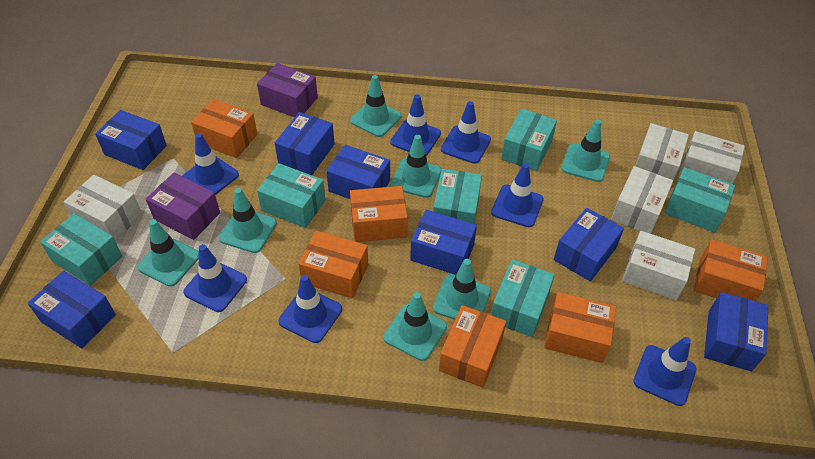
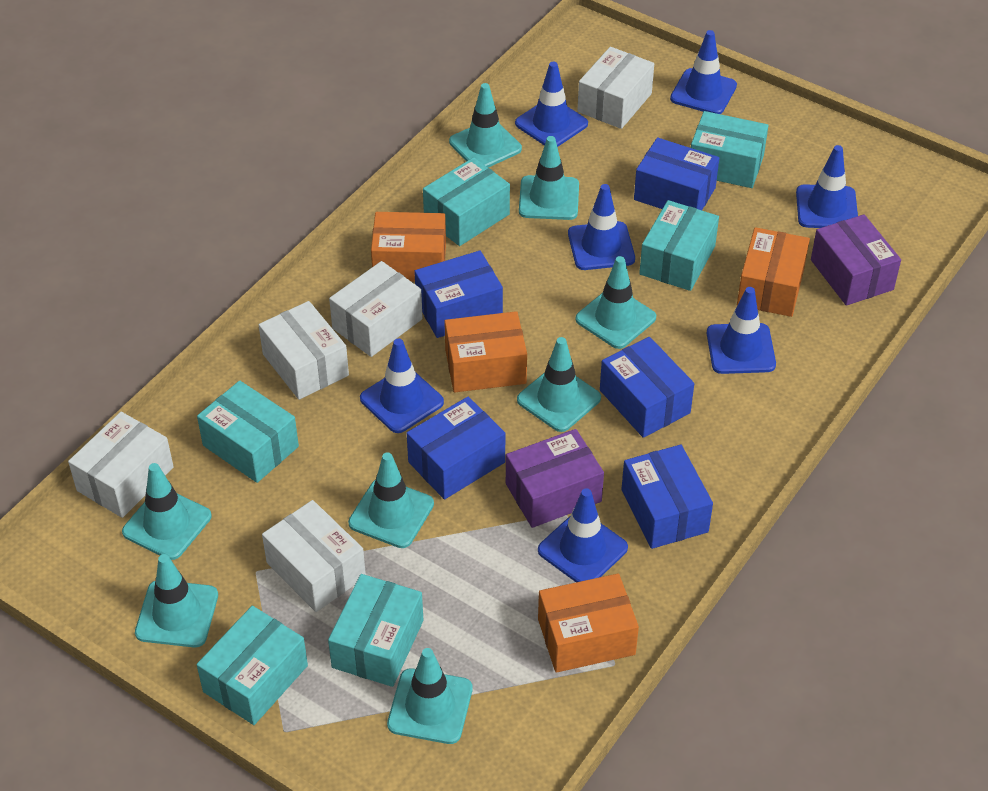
blue box: 7 -> 5
orange box: 6 -> 4
turquoise traffic cone: 7 -> 8

